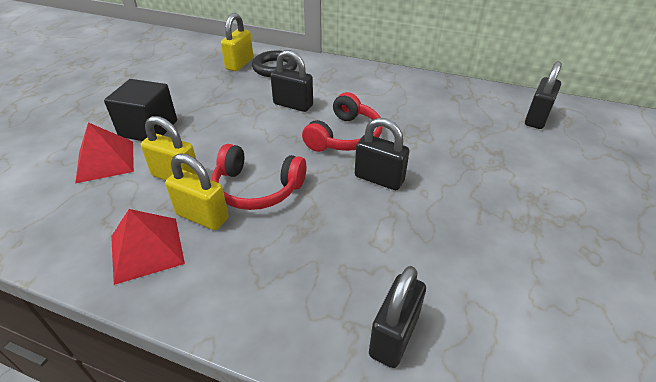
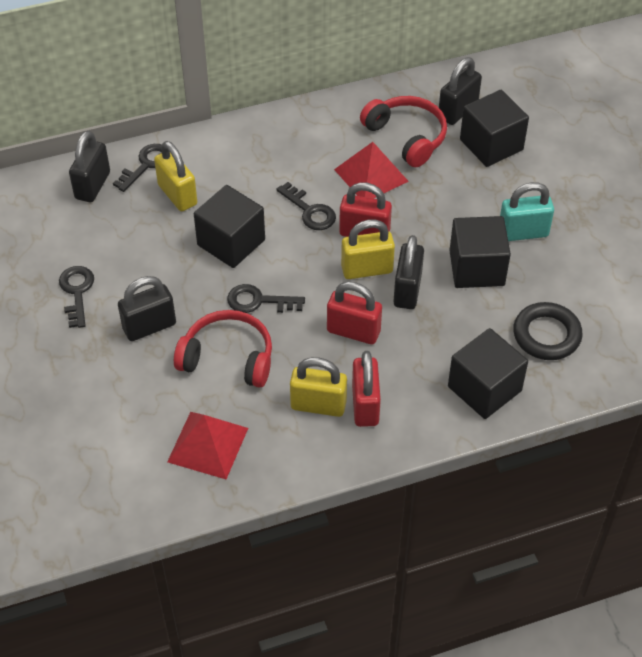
black cube: 1 -> 4
black key: 0 -> 4
red padlock: 0 -> 3
turquoise padlock: 0 -> 1

